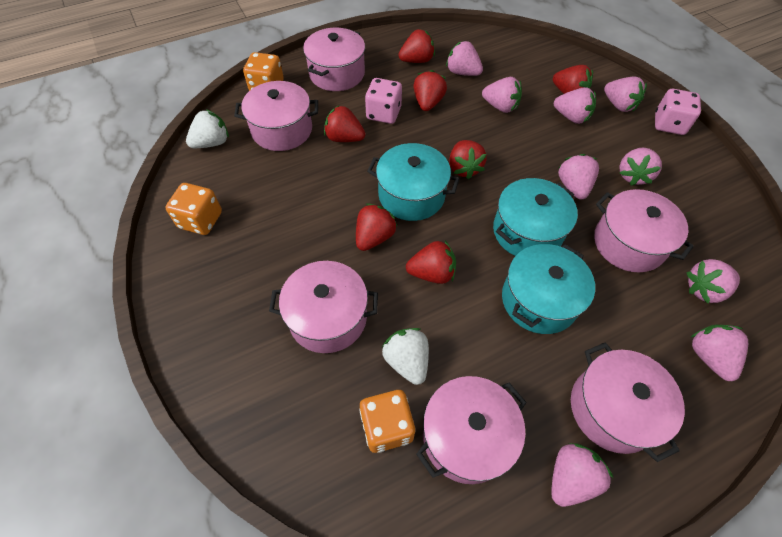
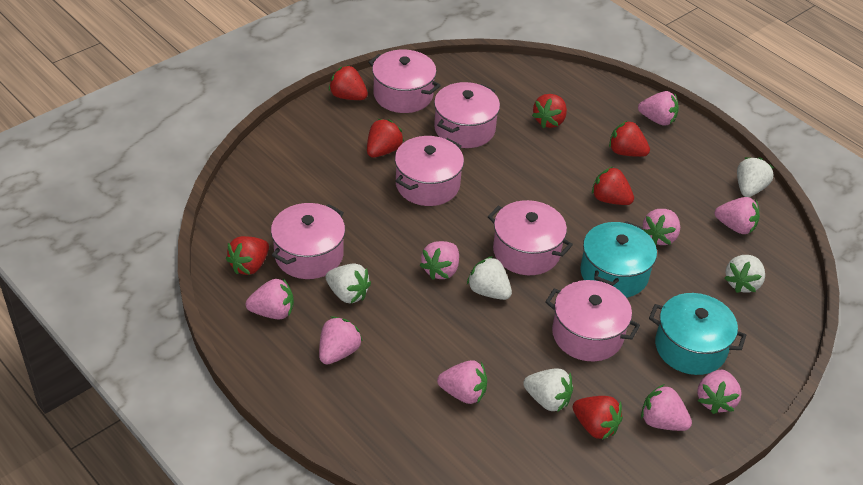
orange dice: 3 -> 0
pink dice: 2 -> 0
turquoise pot: 3 -> 2
white strawberry: 2 -> 5

